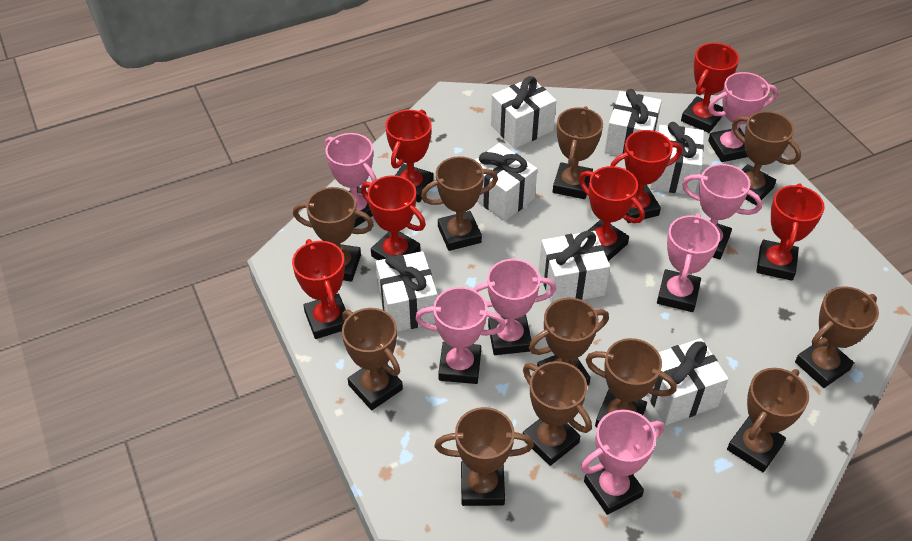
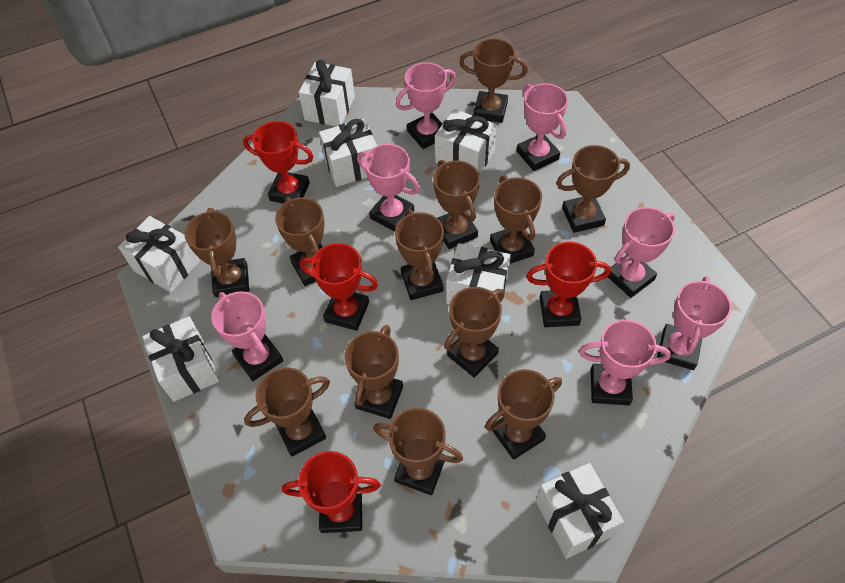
brown trophy: 11 -> 12
red trophy: 7 -> 4

